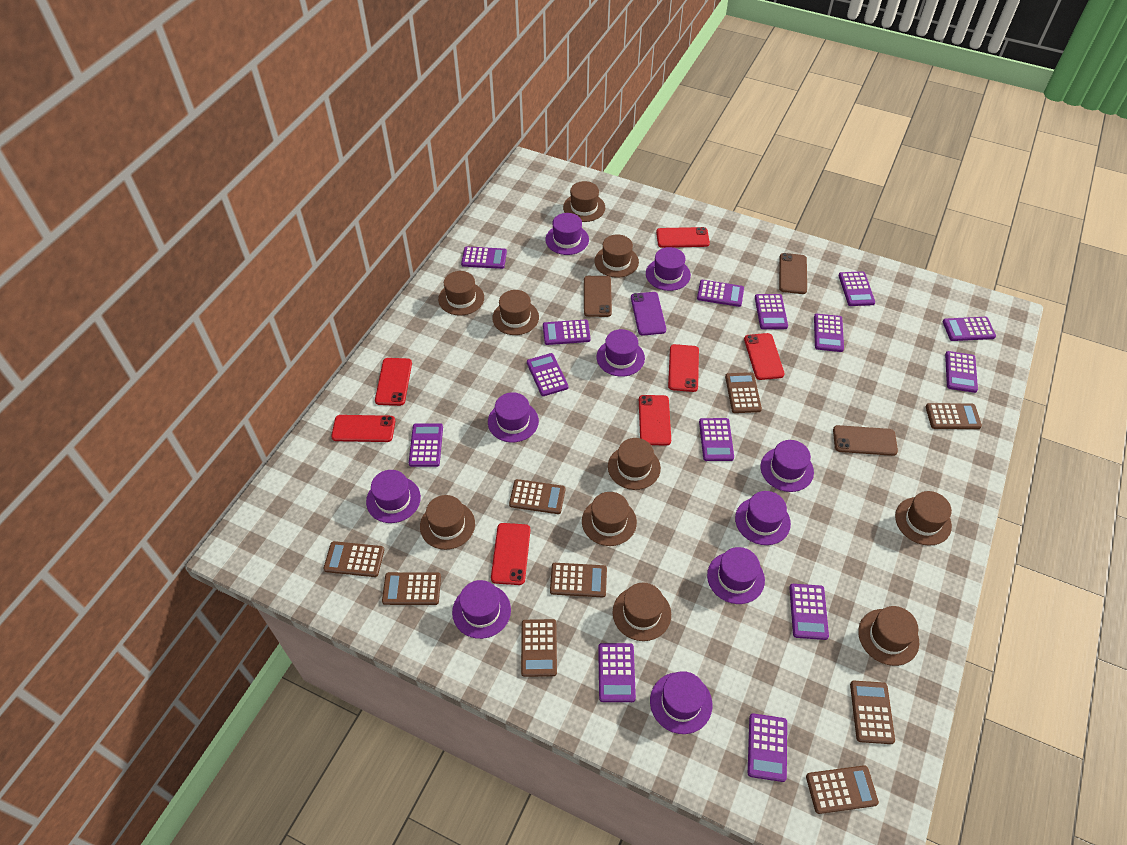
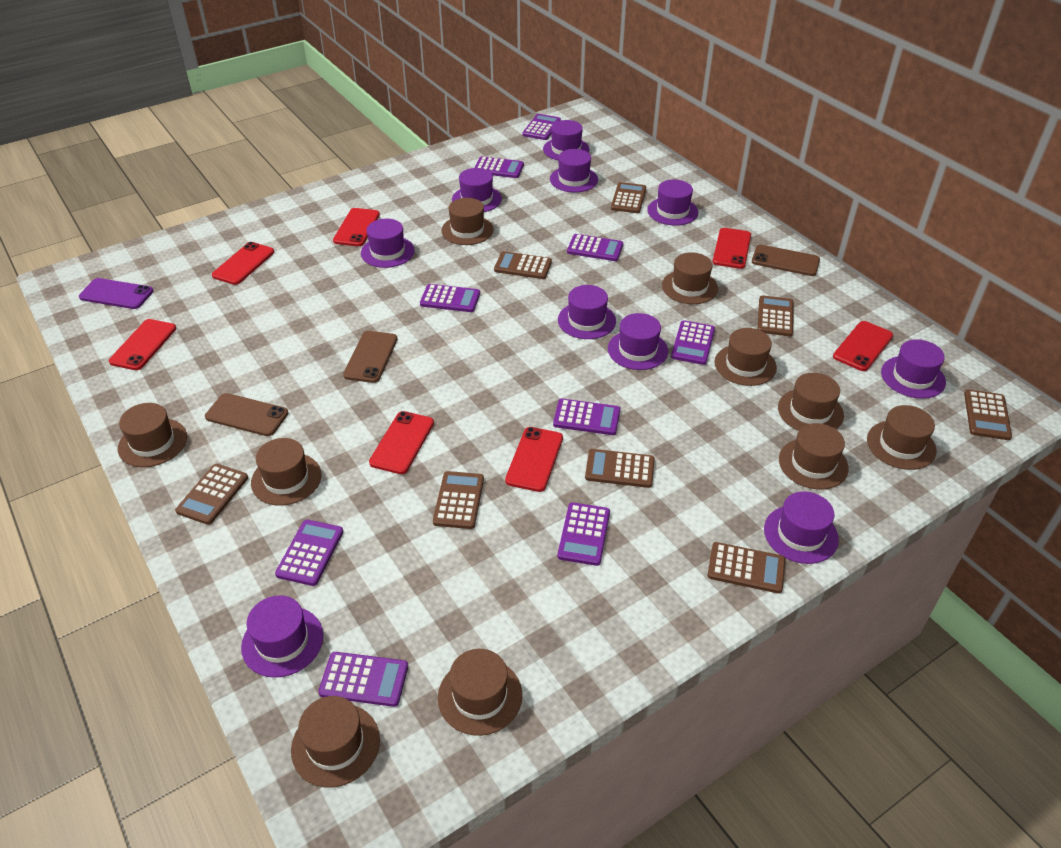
brown calculator: 9 -> 8
purple calculator: 14 -> 9

